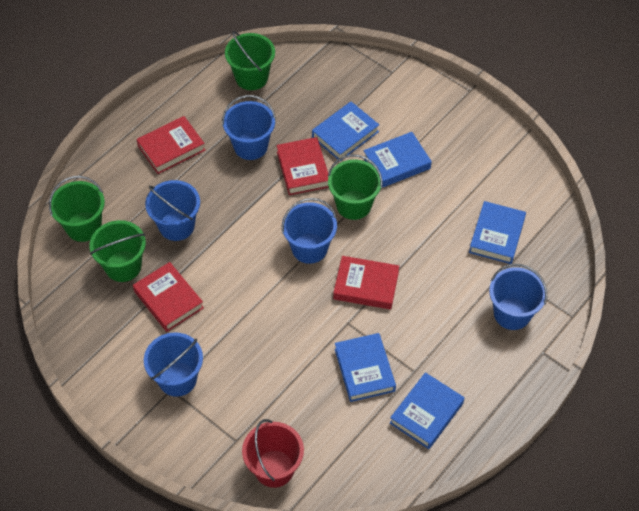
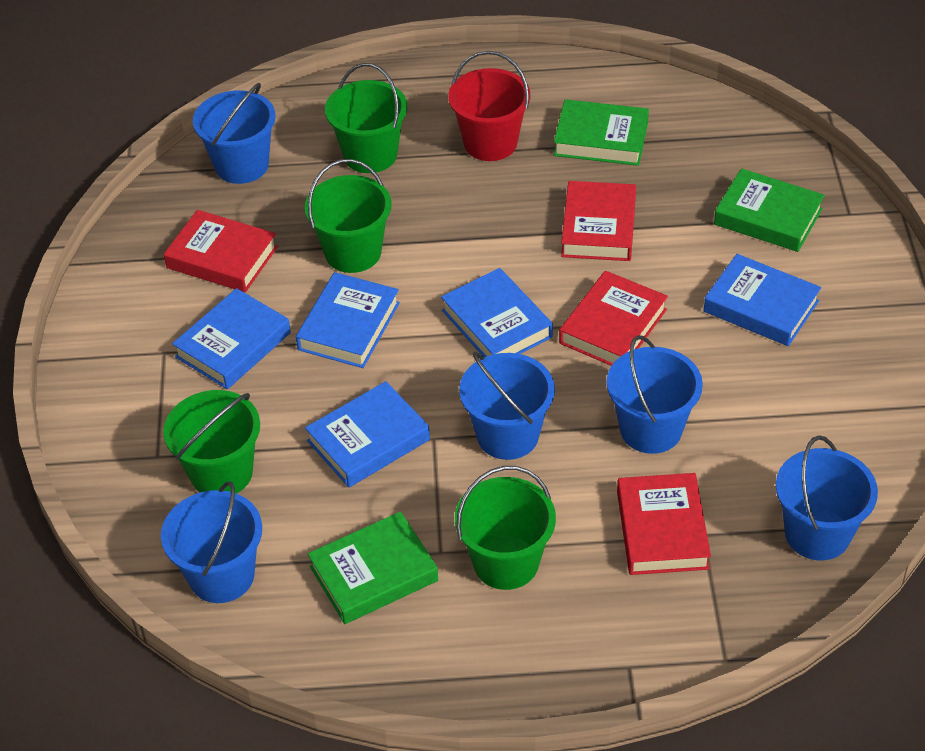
green book: 0 -> 3

